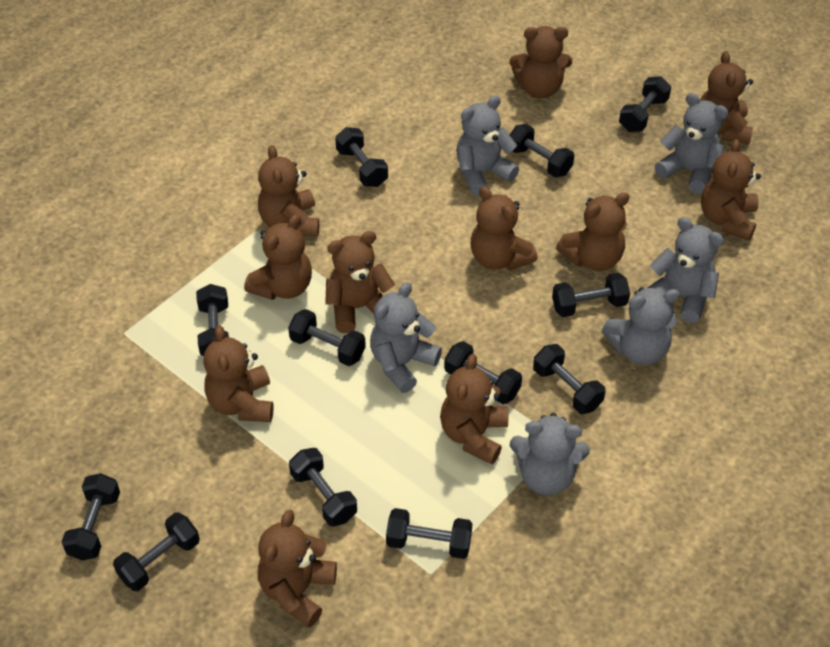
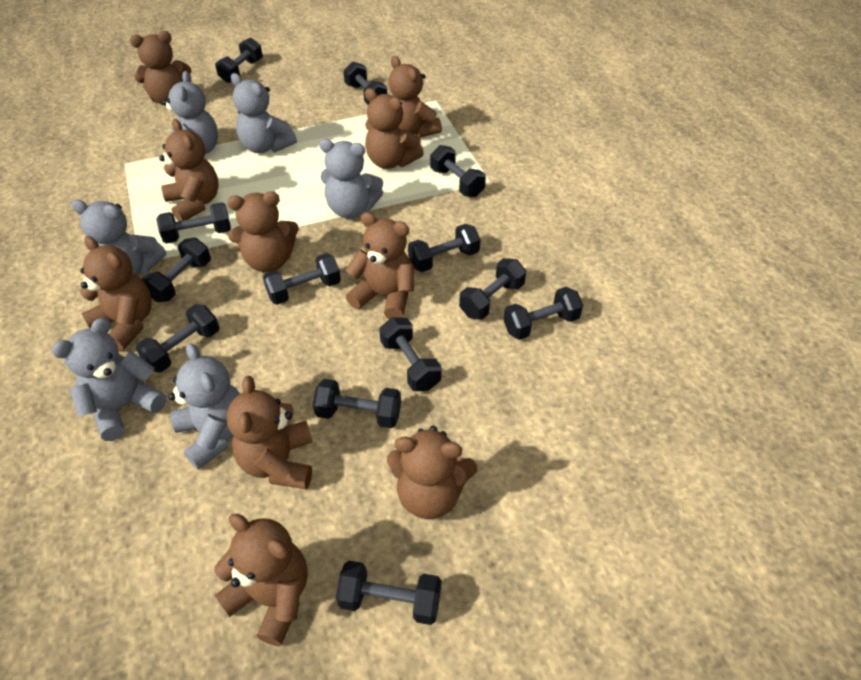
black dumbbell: 12 -> 13
brown teddy bear: 11 -> 10

